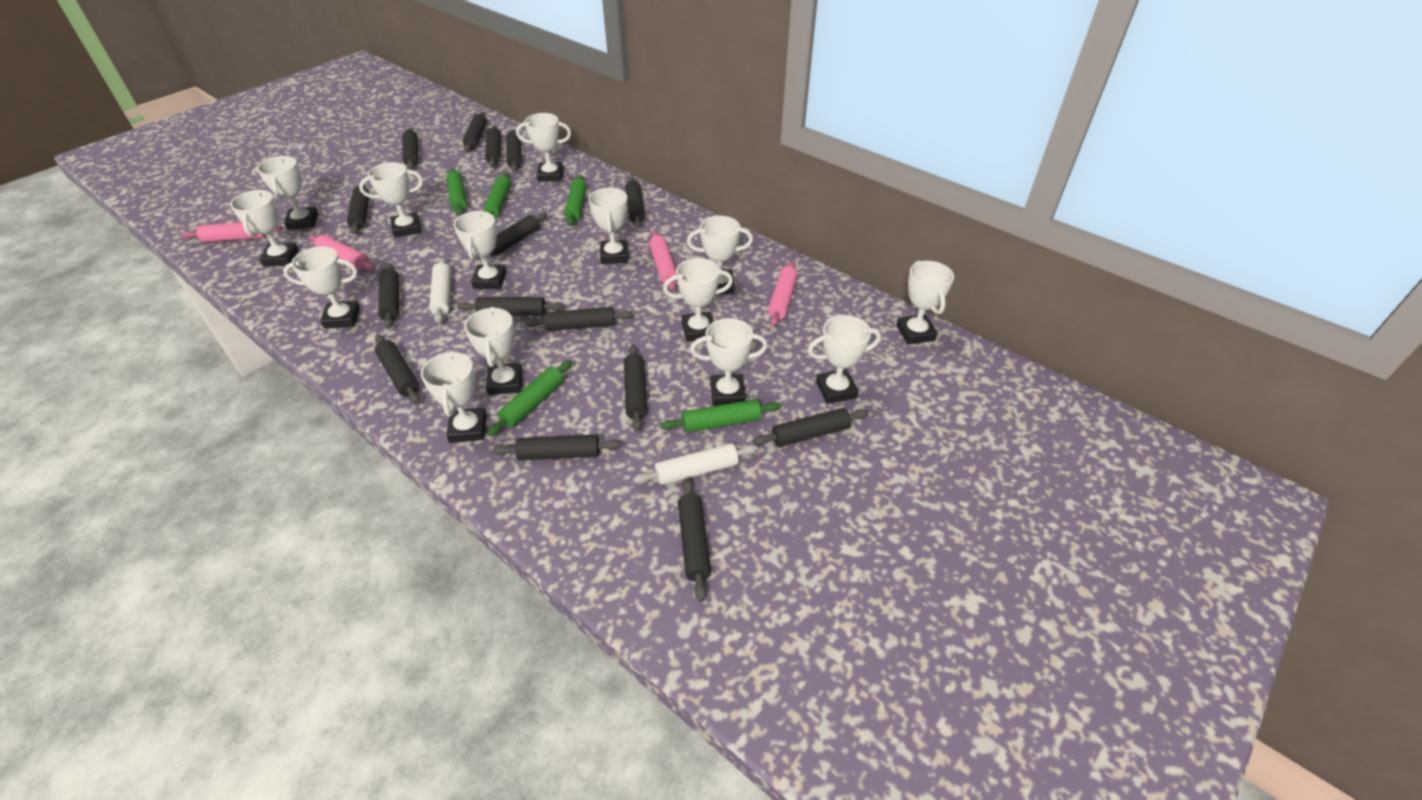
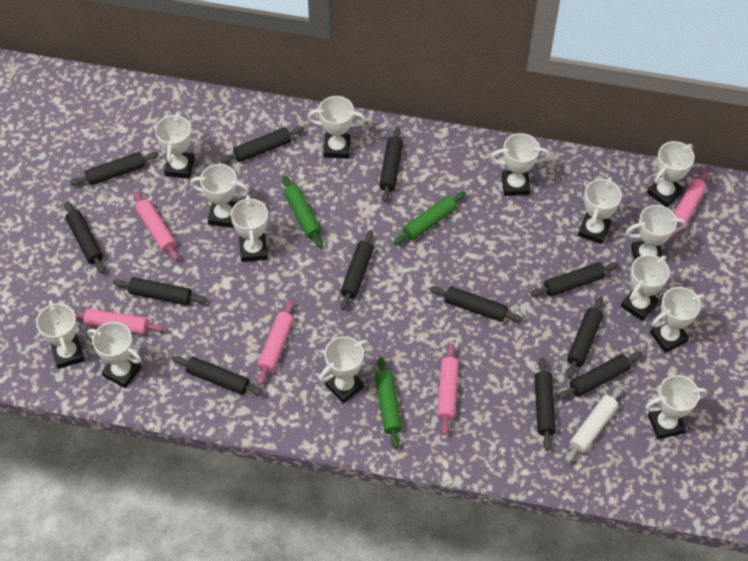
black rolling pin: 15 -> 12
green rolling pin: 5 -> 3
pink rolling pin: 4 -> 5
white rolling pin: 2 -> 1

